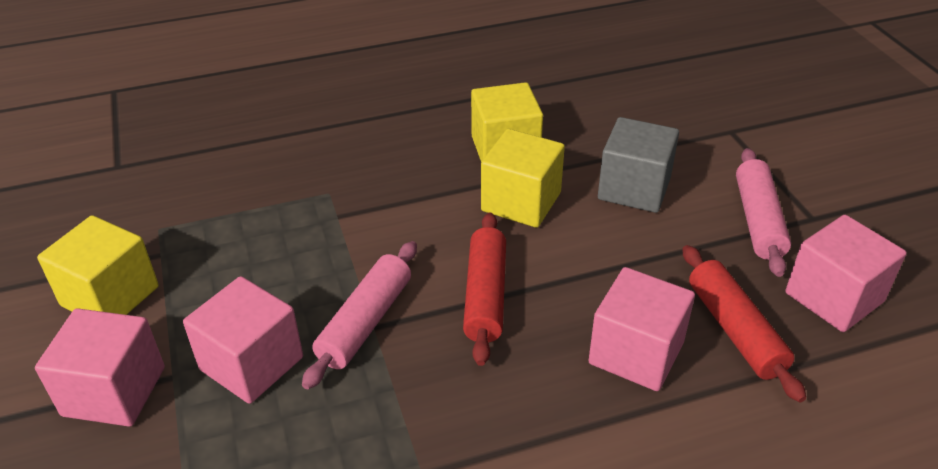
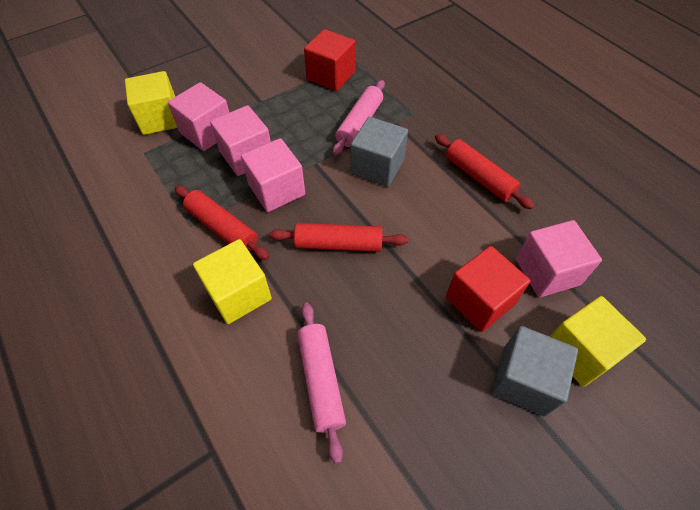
grey cube: 1 -> 2
red cube: 0 -> 2
red rolling pin: 2 -> 3

